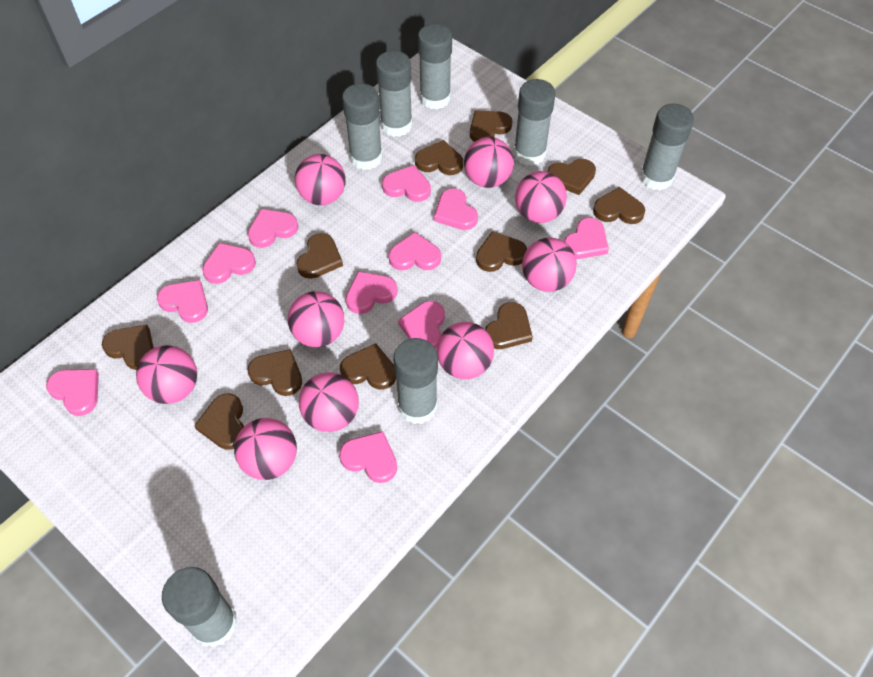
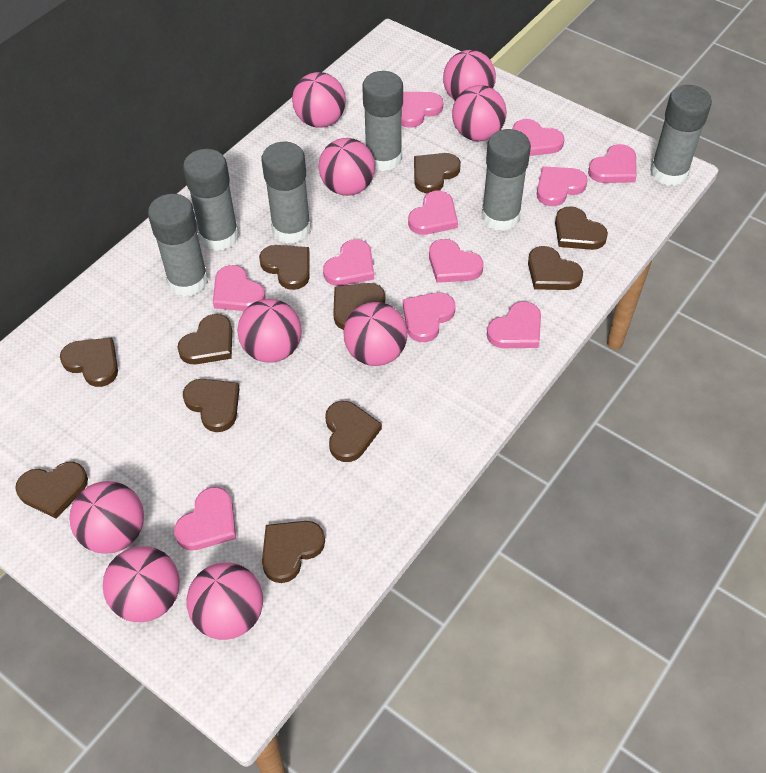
grey glue stick: 7 -> 6

